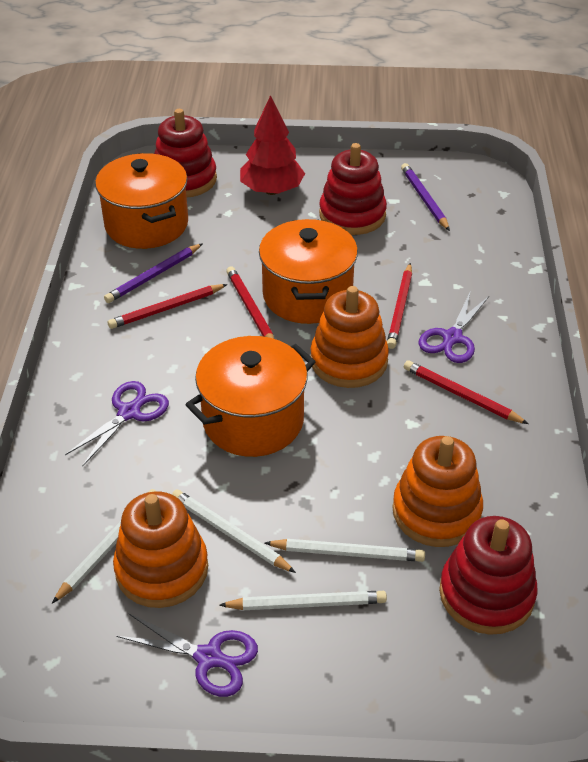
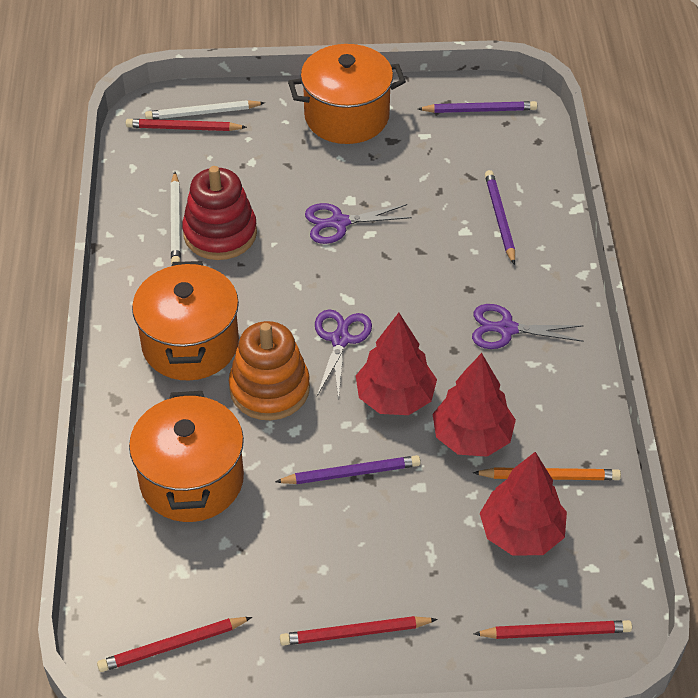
orange pencil: 0 -> 1
orange stacking toy: 3 -> 1
purple pencil: 2 -> 3
red stacking toy: 3 -> 1
red tree: 1 -> 3
white pencil: 4 -> 2

